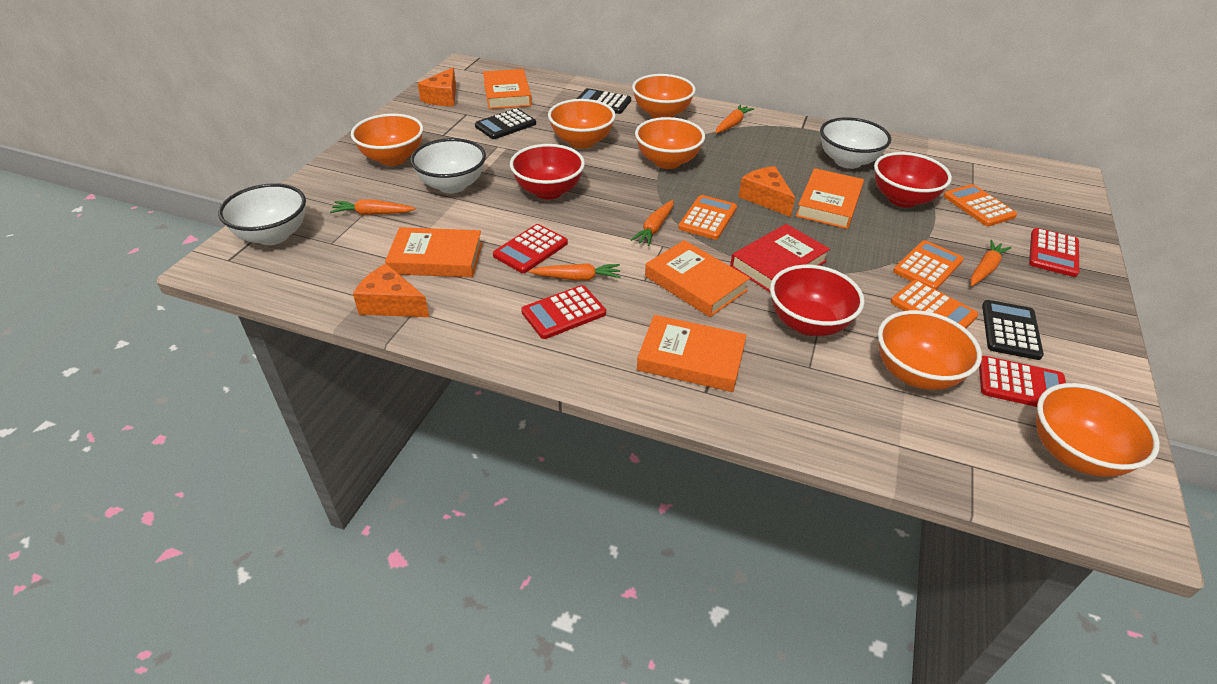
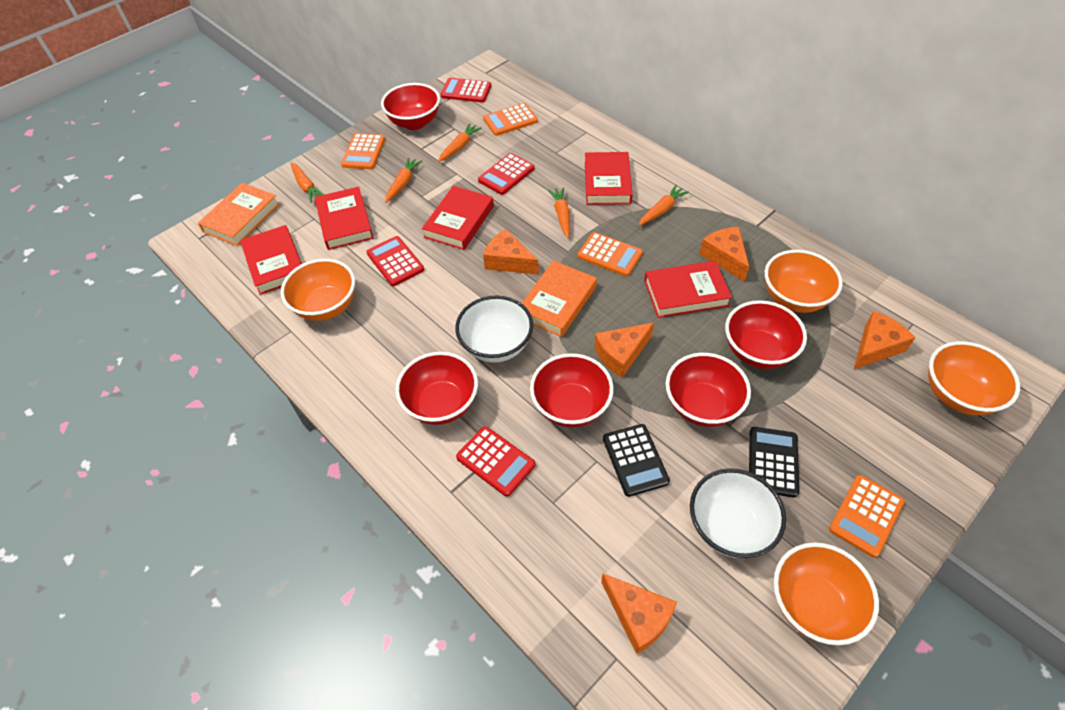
black calculator: 3 -> 2
orange book: 5 -> 2
orange bowl: 6 -> 4
orange cheese: 3 -> 5
red book: 1 -> 5
red bowl: 3 -> 5
white bowl: 3 -> 2

